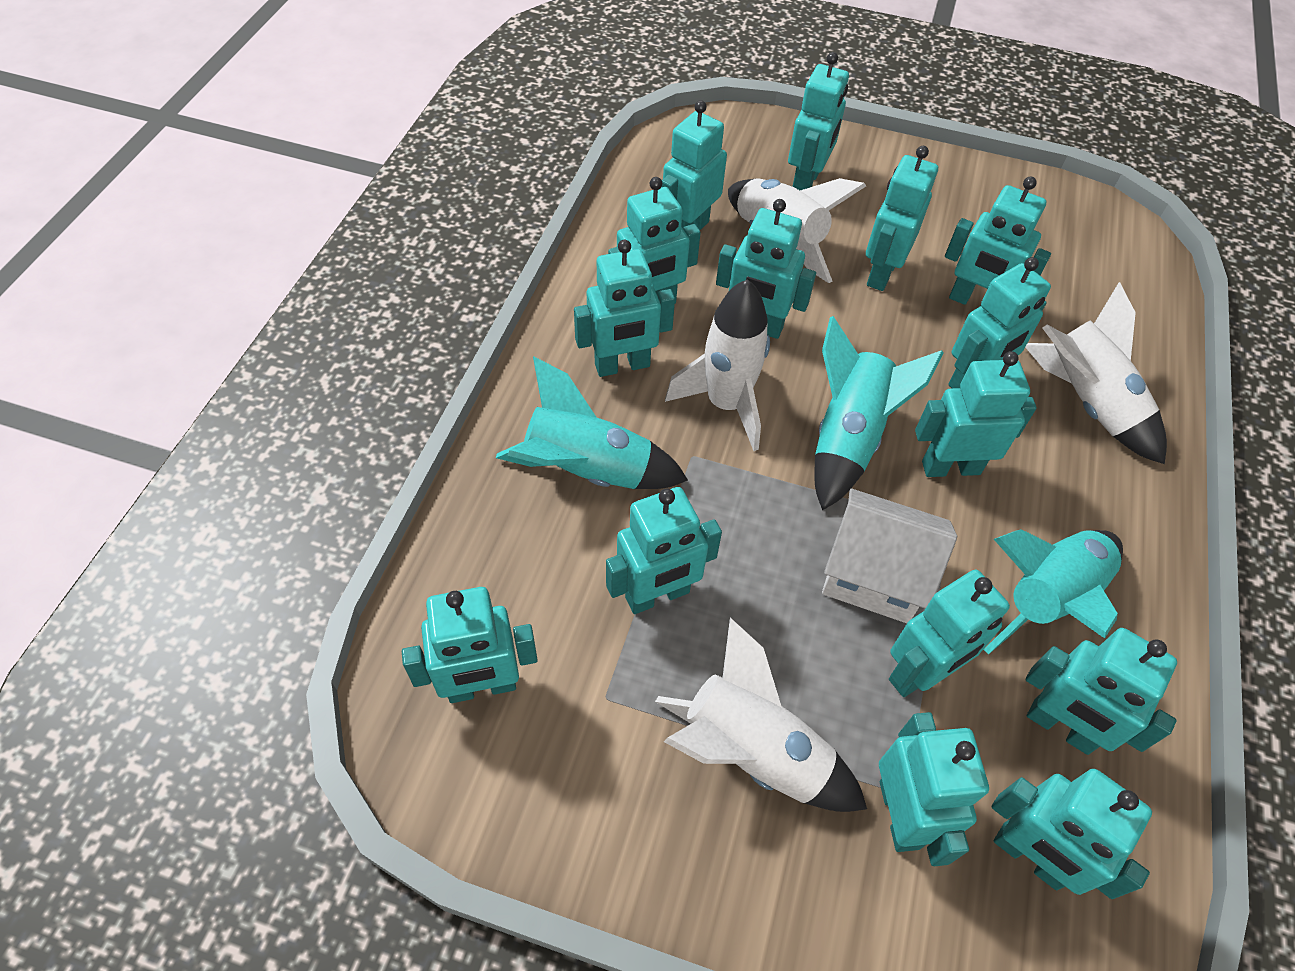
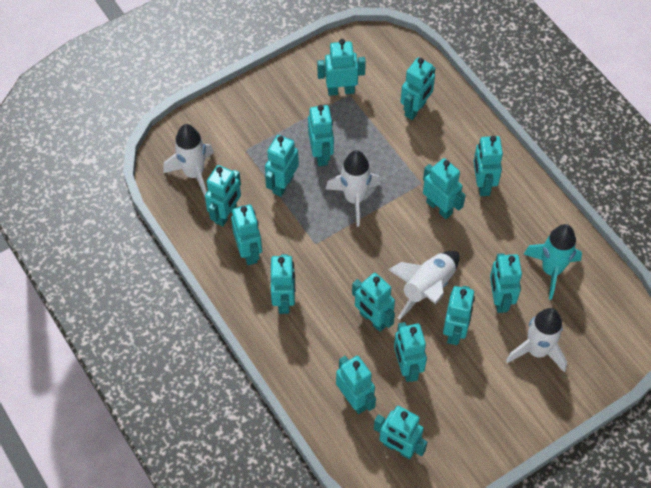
turquoise rocket: 3 -> 1
white house: 1 -> 0

